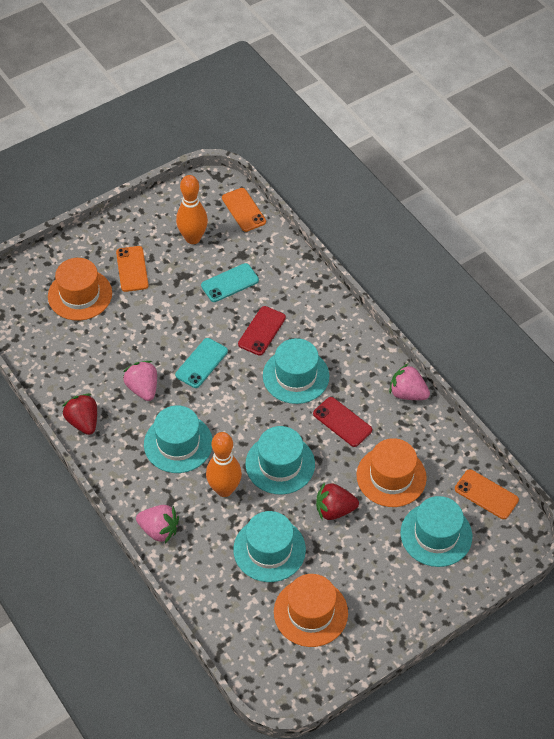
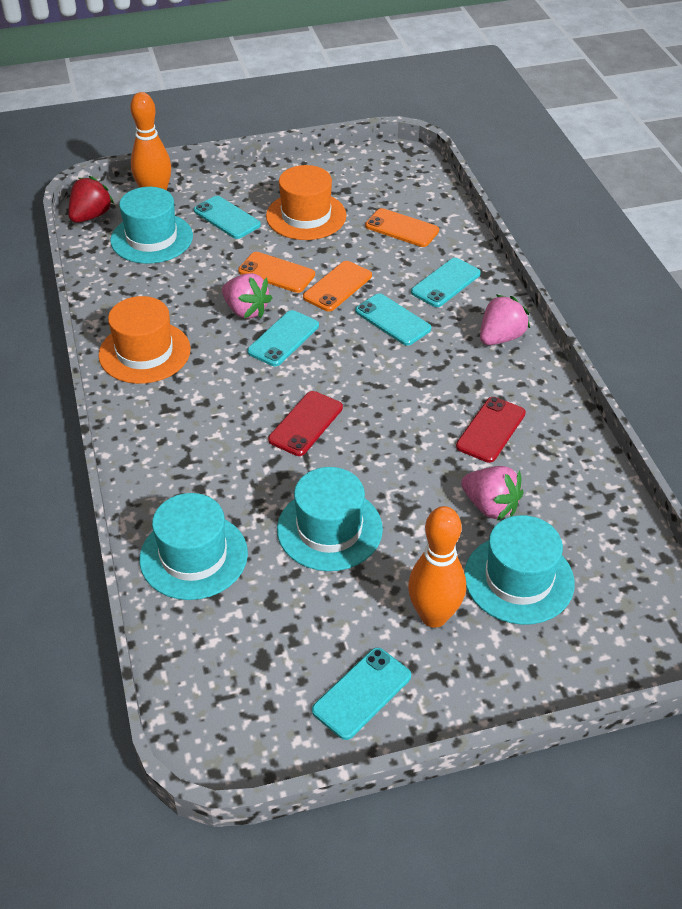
orange hat: 3 -> 2
red strawberry: 2 -> 1
turquoise hat: 5 -> 4
turquoise phone: 2 -> 5

